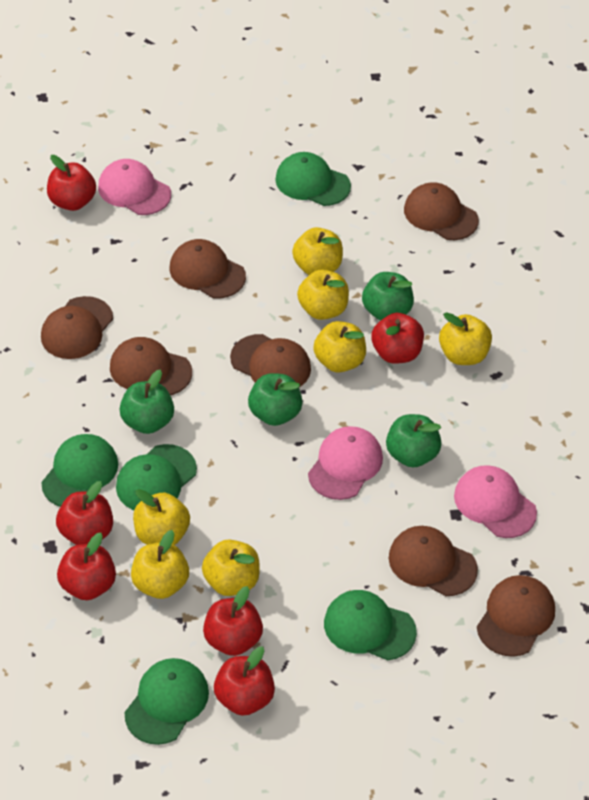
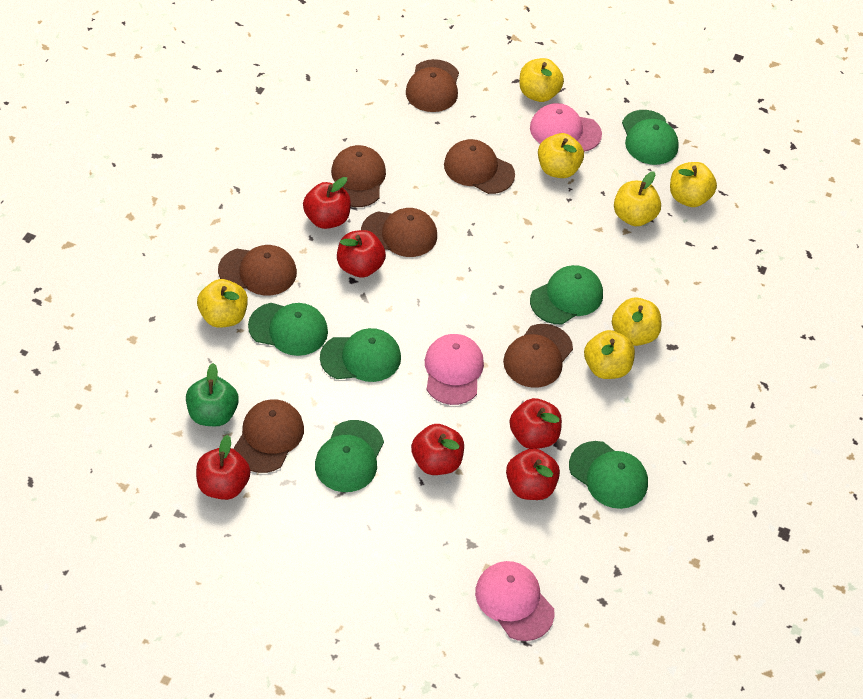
green apple: 4 -> 1
green cap: 5 -> 6

